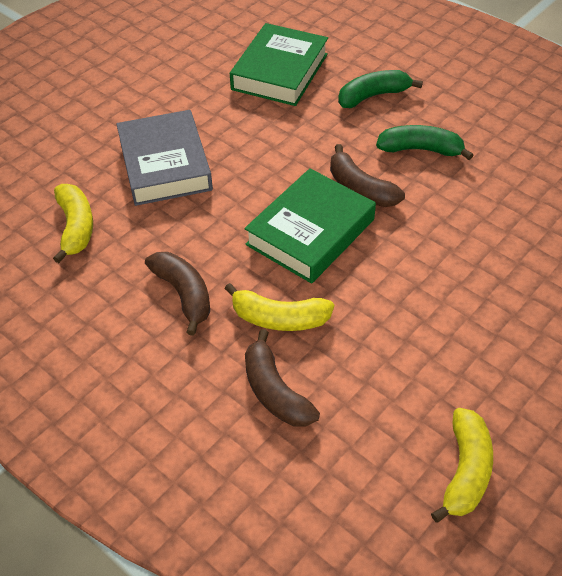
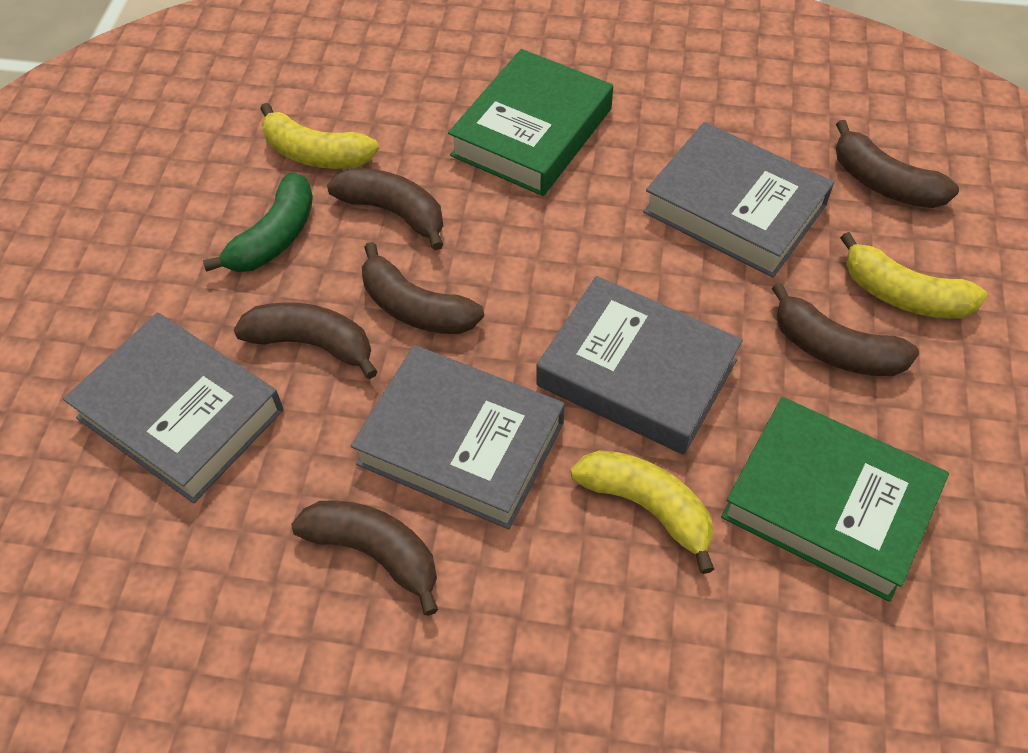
brown banana: 3 -> 6
green banana: 2 -> 1
grey book: 1 -> 4

